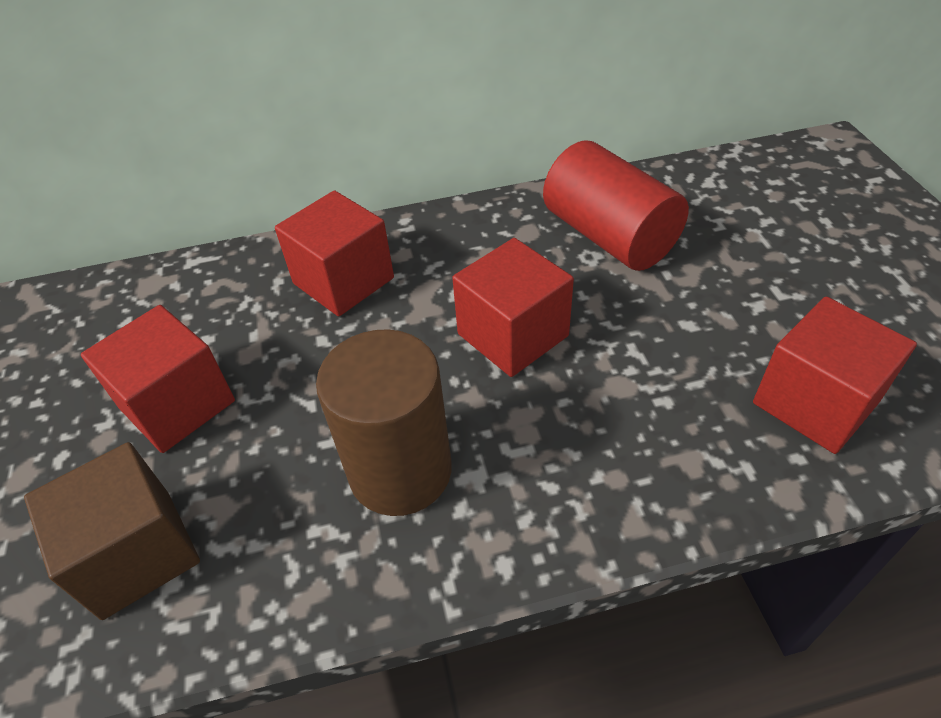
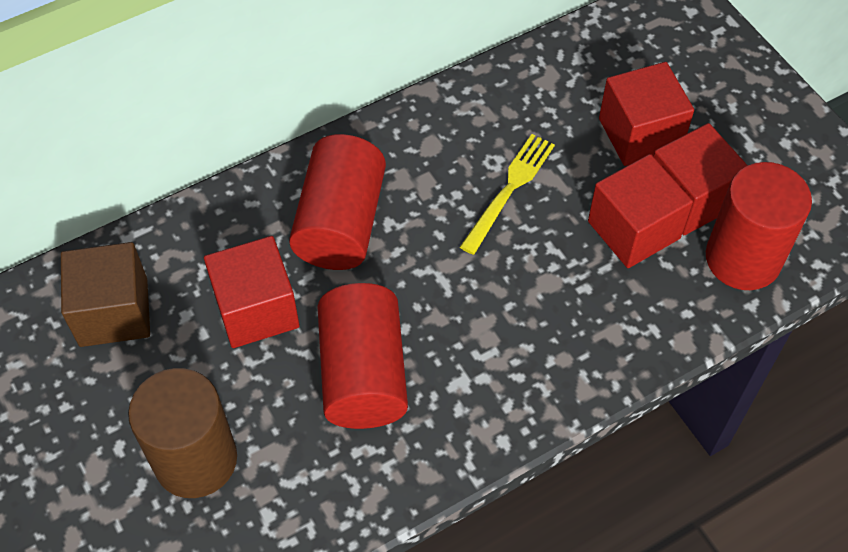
red cylinder: 1 -> 3
yellow fork: 0 -> 1

